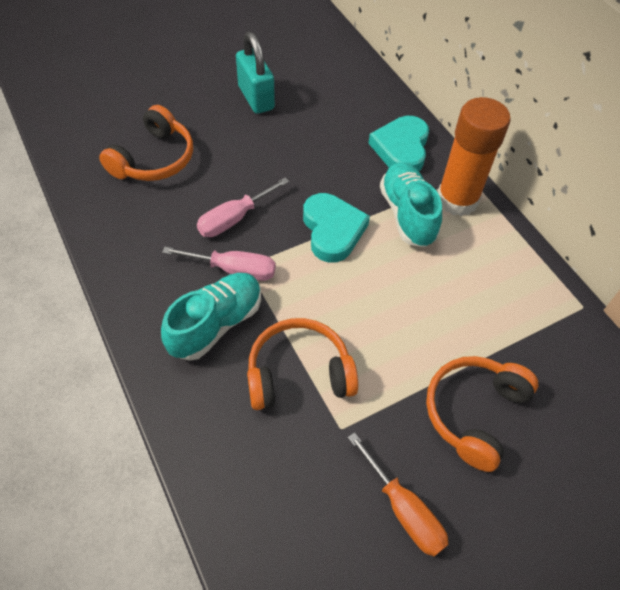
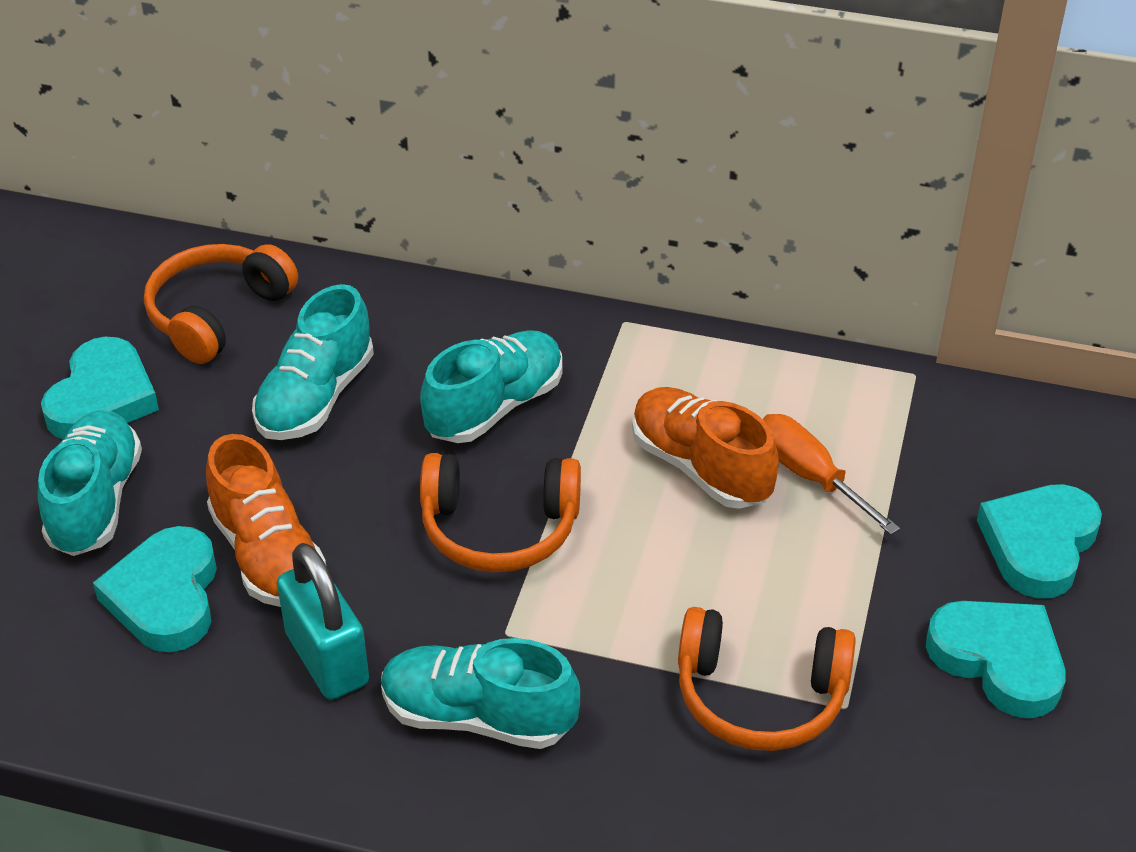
orange glue stick: 1 -> 0
orange shoe: 0 -> 2
pink screwdriver: 2 -> 0
turquoise heart: 2 -> 4
turquoise shoe: 2 -> 4

